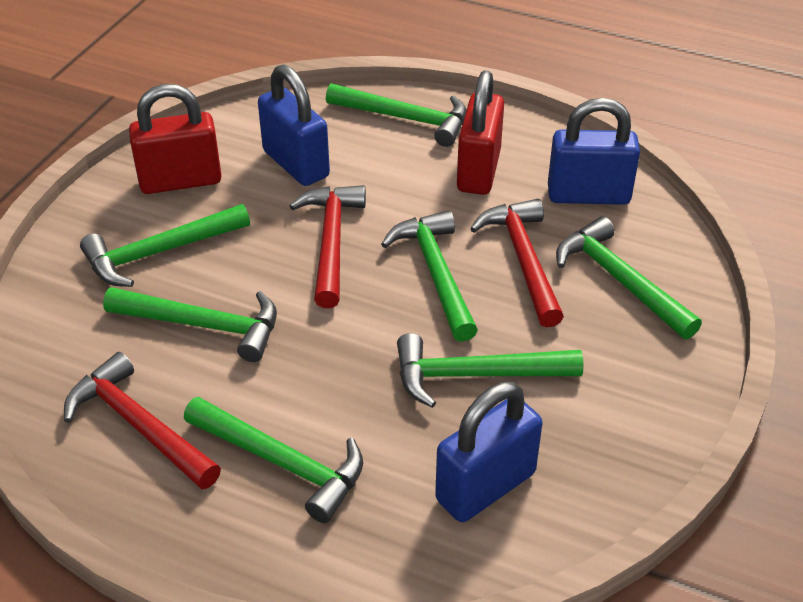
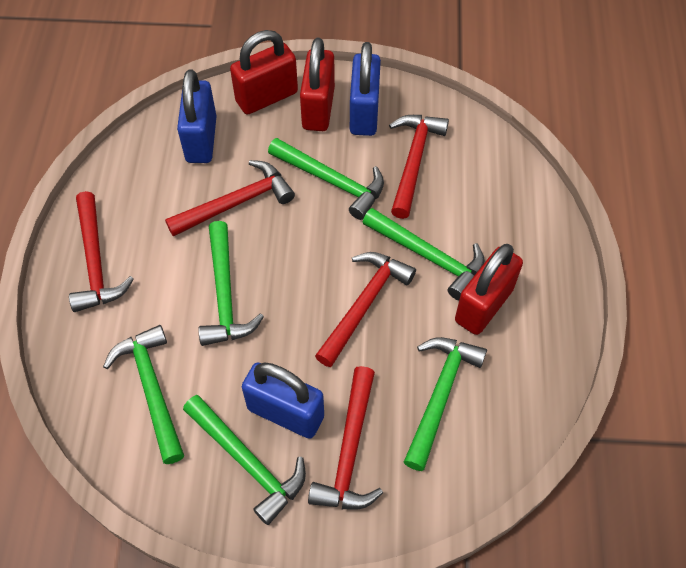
green hammer: 7 -> 6
red hammer: 3 -> 5
red padlock: 2 -> 3

